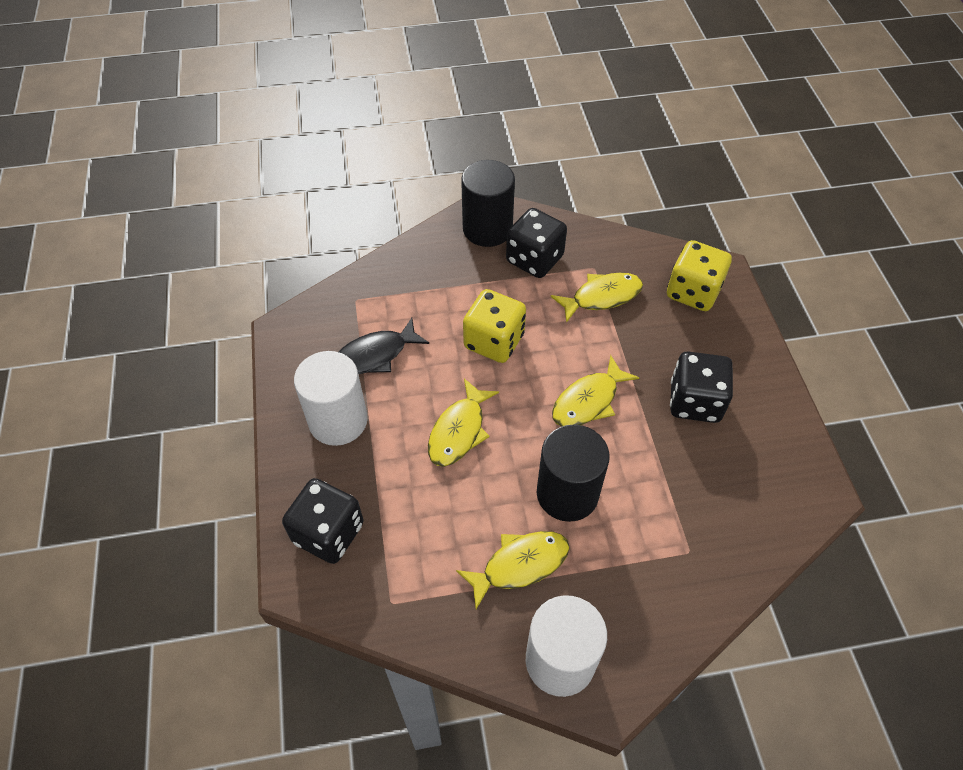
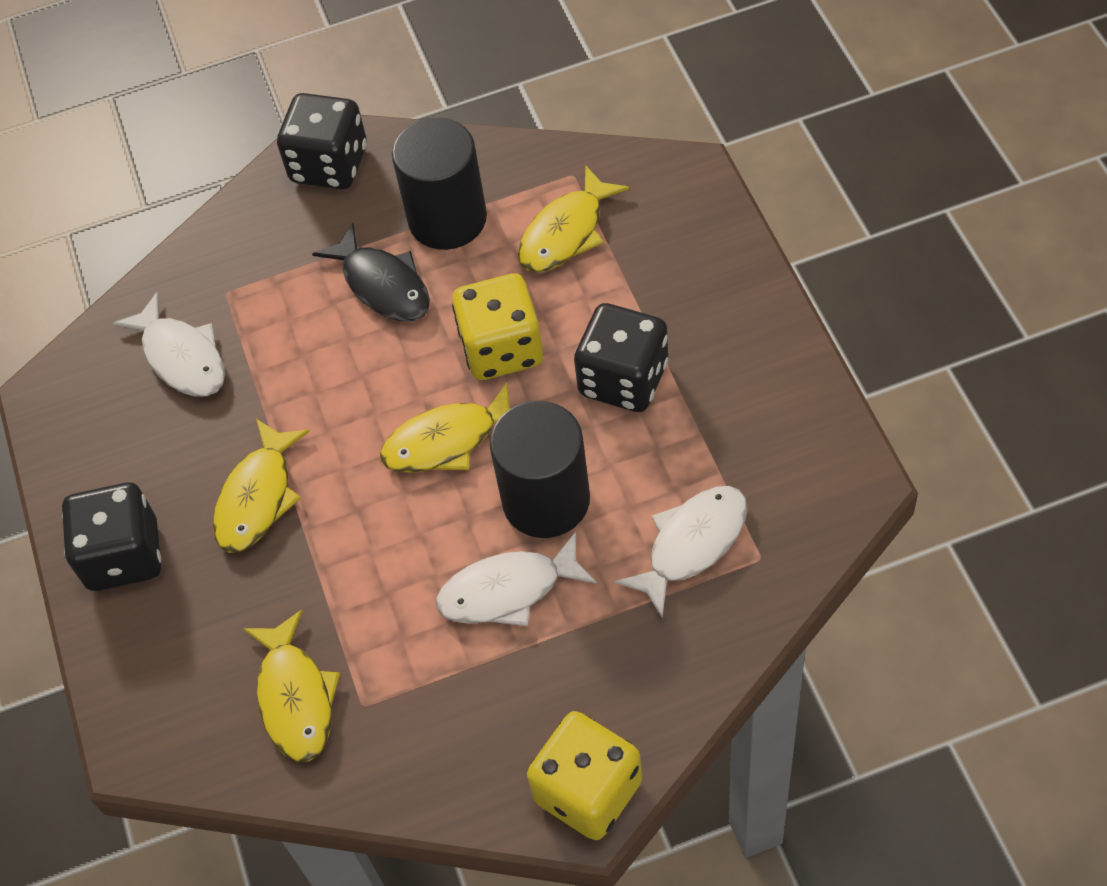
white cylinder: 2 -> 0
white fish: 0 -> 3

